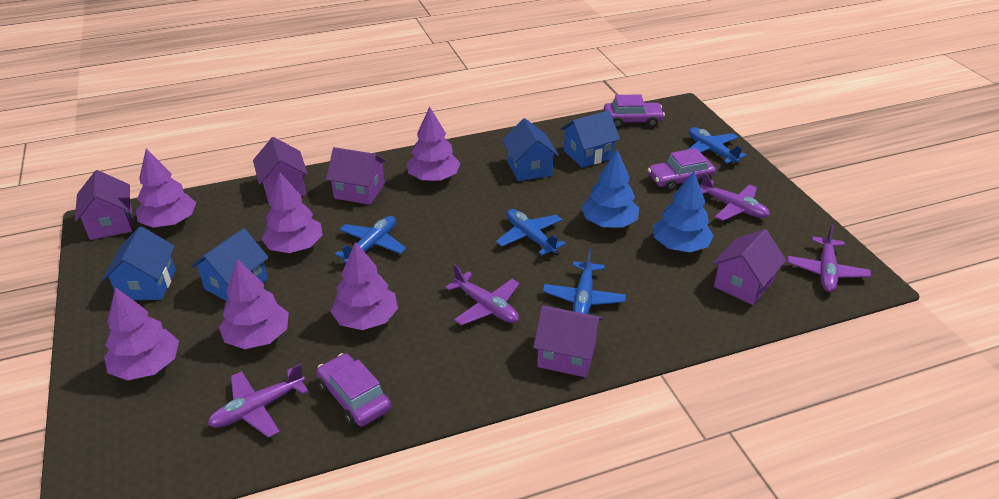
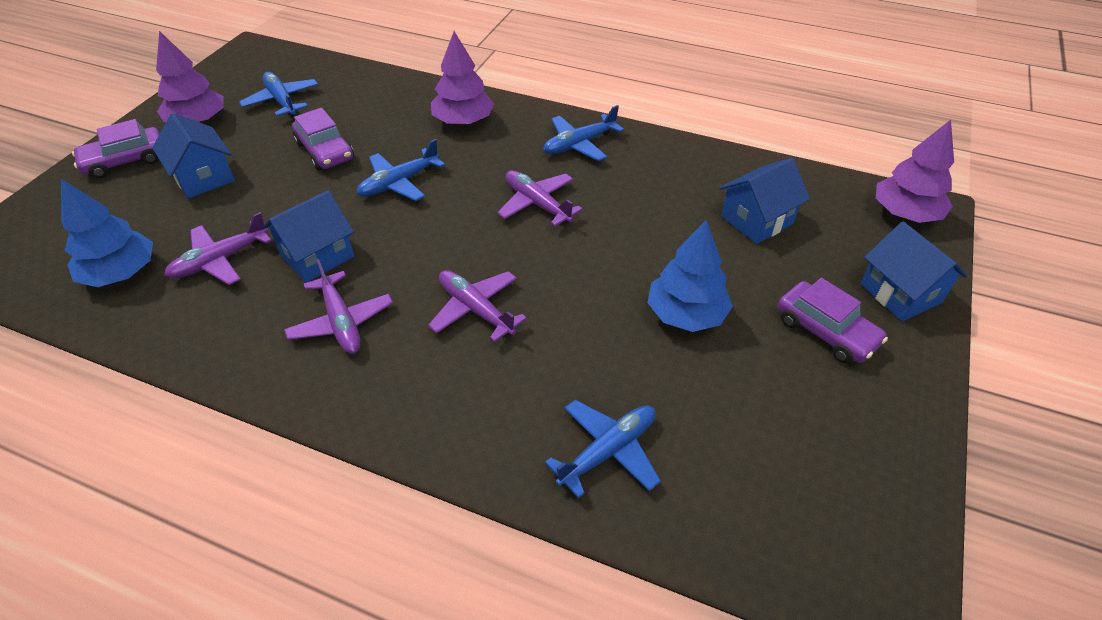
purple house: 5 -> 0
purple tree: 6 -> 3

